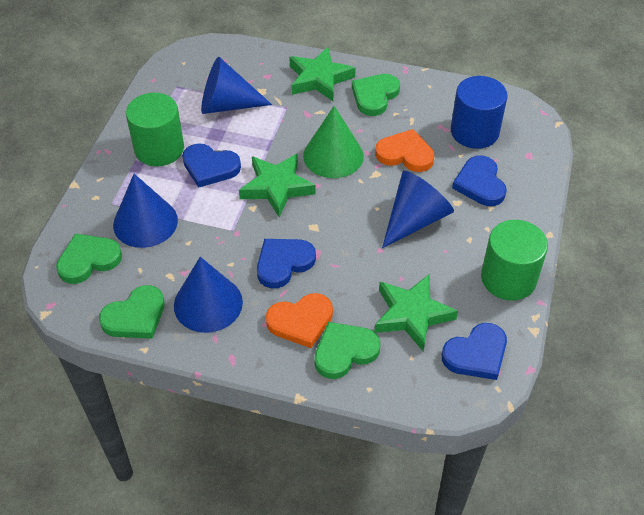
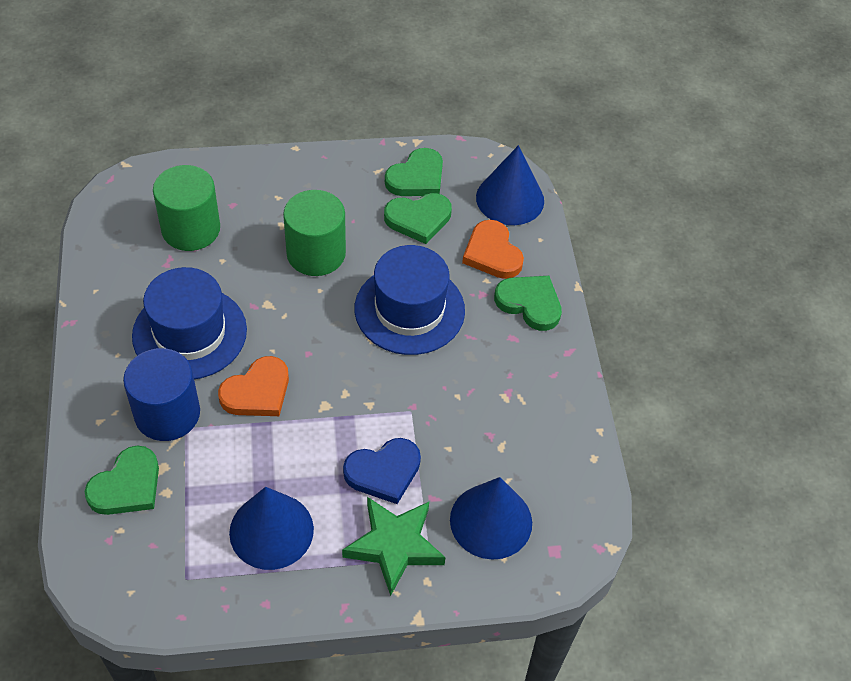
blue cone: 4 -> 3
blue hat: 0 -> 2
blue heart: 4 -> 1
green cone: 1 -> 0
green star: 3 -> 1

